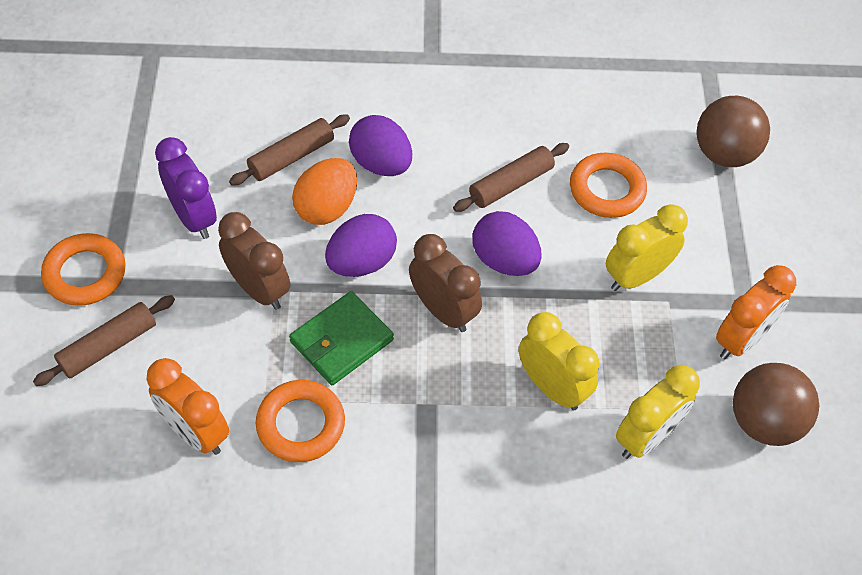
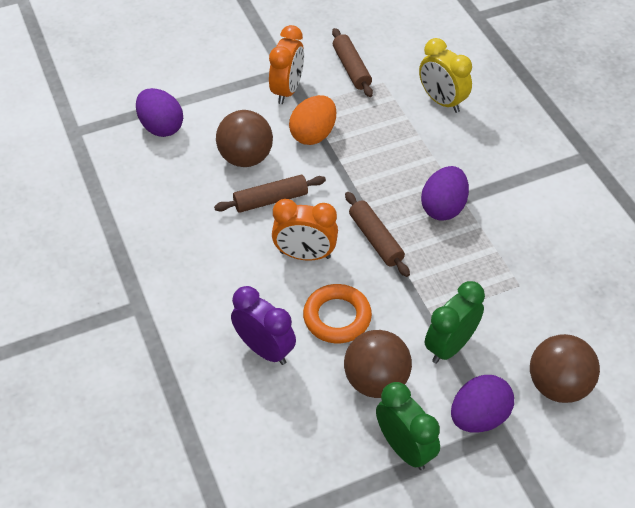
brown ball: 2 -> 3
brown clock: 2 -> 0
green clock: 0 -> 2
green wallet: 1 -> 0
orange ring: 3 -> 1
yellow clock: 3 -> 1

